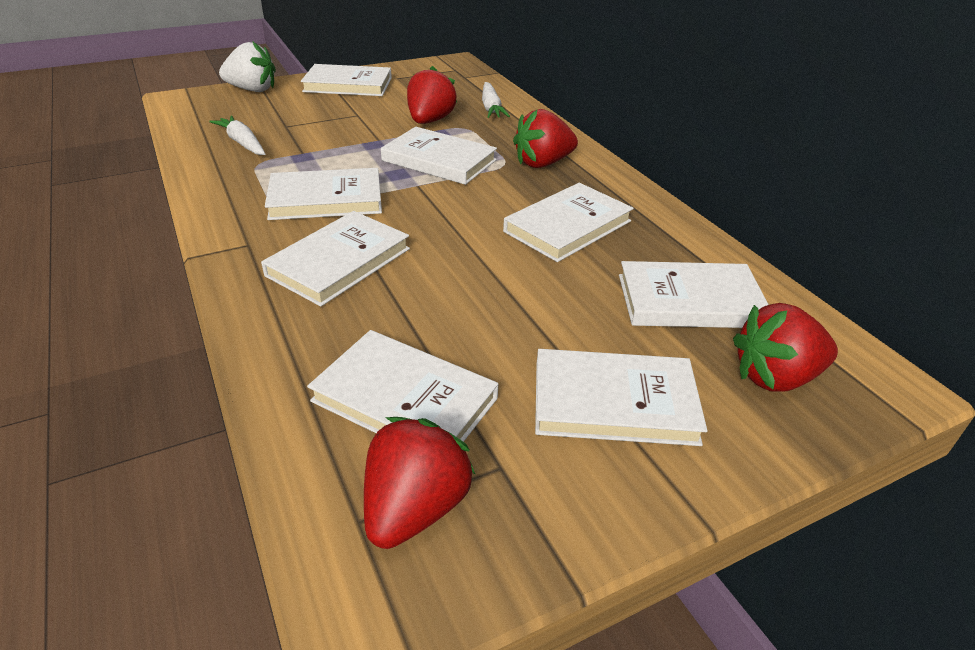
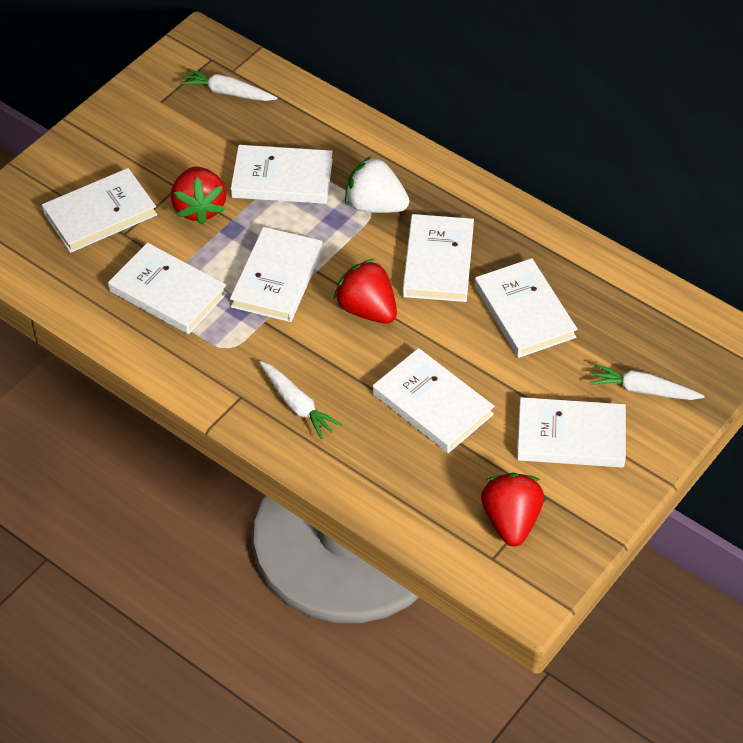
red strawberry: 4 -> 3
white carrot: 2 -> 3

